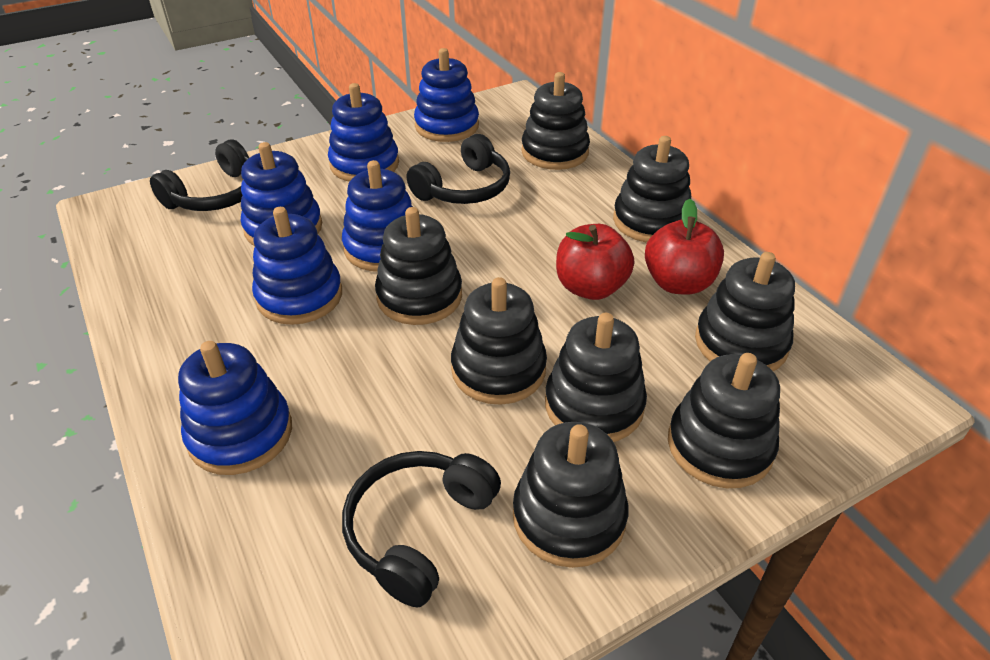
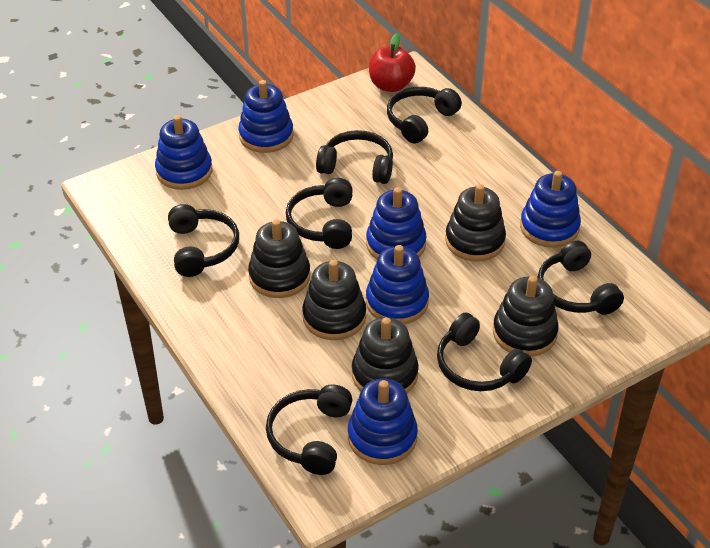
black headphones: 3 -> 7
black stacking toy: 8 -> 5
red apple: 2 -> 1

